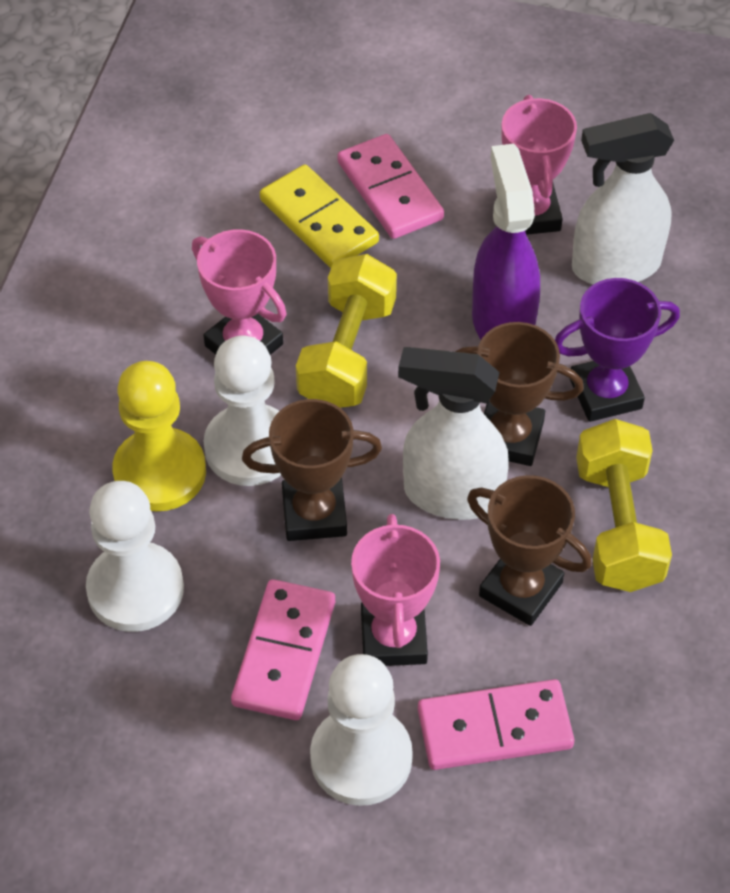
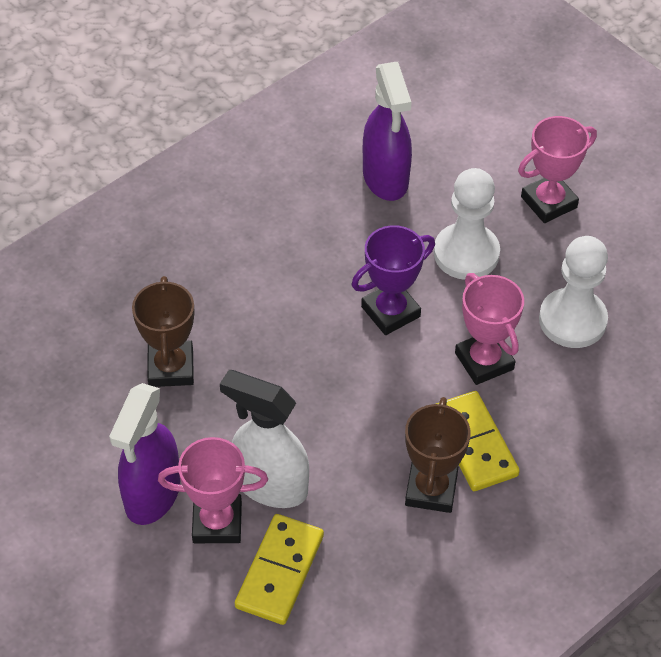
brown trophy: 3 -> 2
pink domino: 3 -> 0
purple spray bottle: 1 -> 2
white pawn: 3 -> 2
white spray bottle: 2 -> 1
yellow domino: 1 -> 2
yellow dumbbell: 2 -> 0
yellow pawn: 1 -> 0

